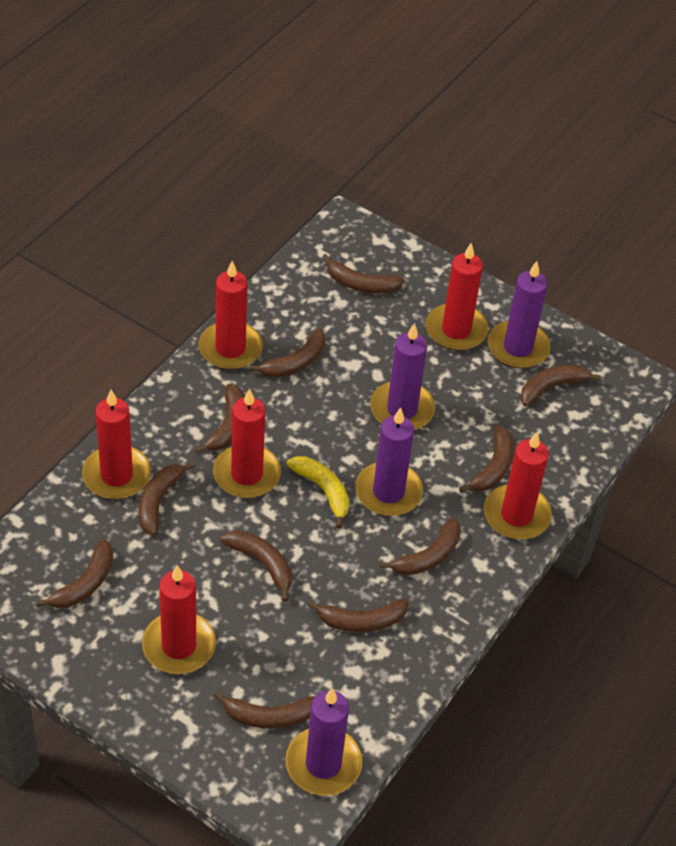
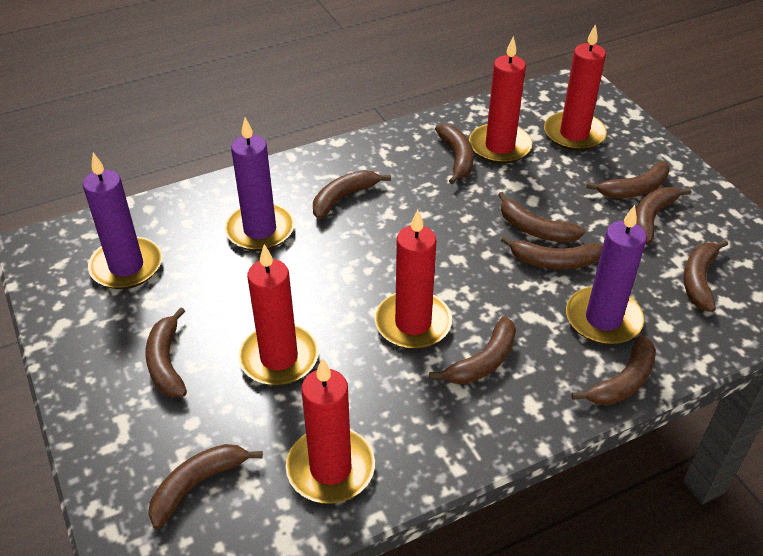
purple candle: 4 -> 3
red candle: 6 -> 5
yellow banana: 1 -> 0

